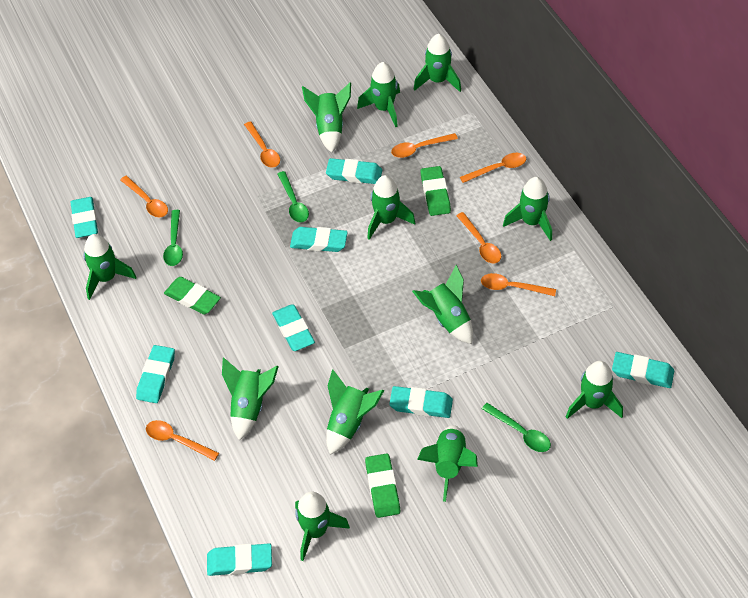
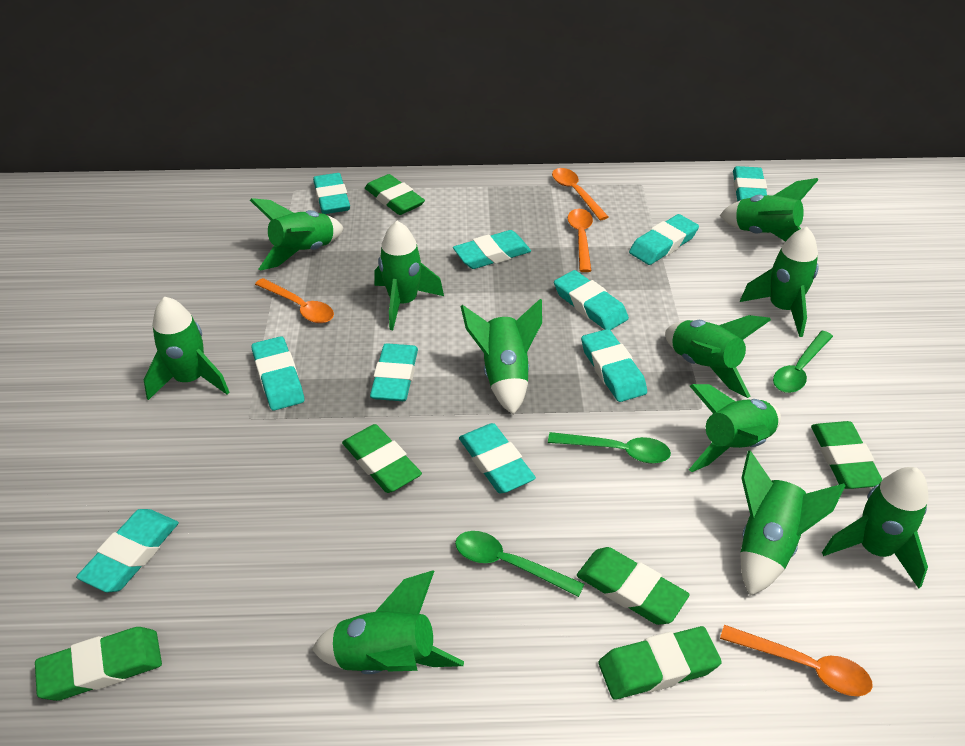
green eraser: 3 -> 6
green rocket: 12 -> 11
orange spoon: 7 -> 4
turquoise eraser: 8 -> 10

